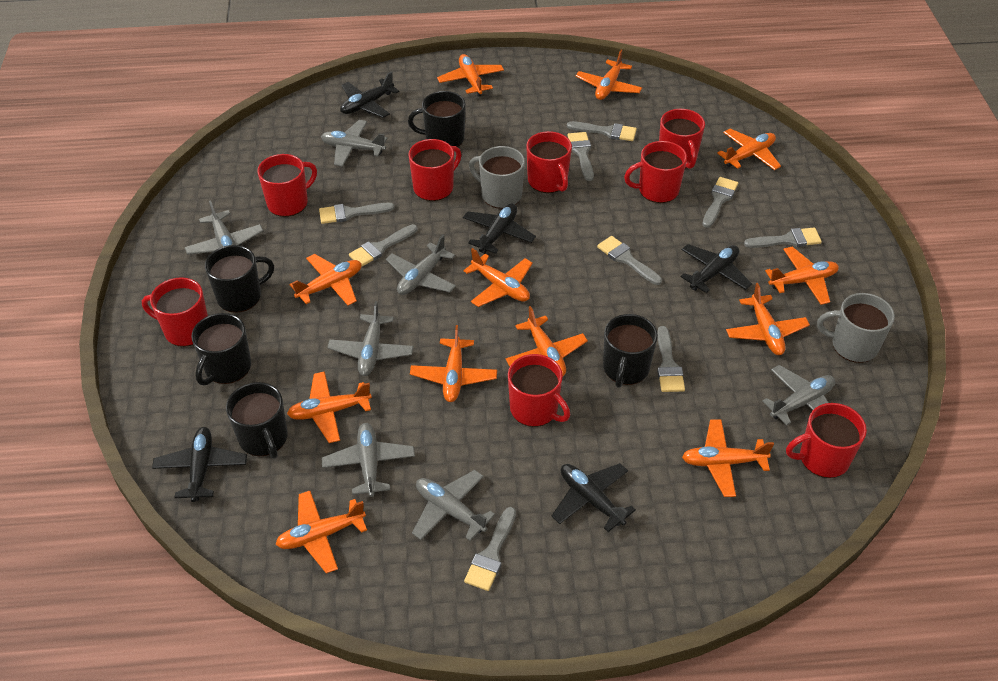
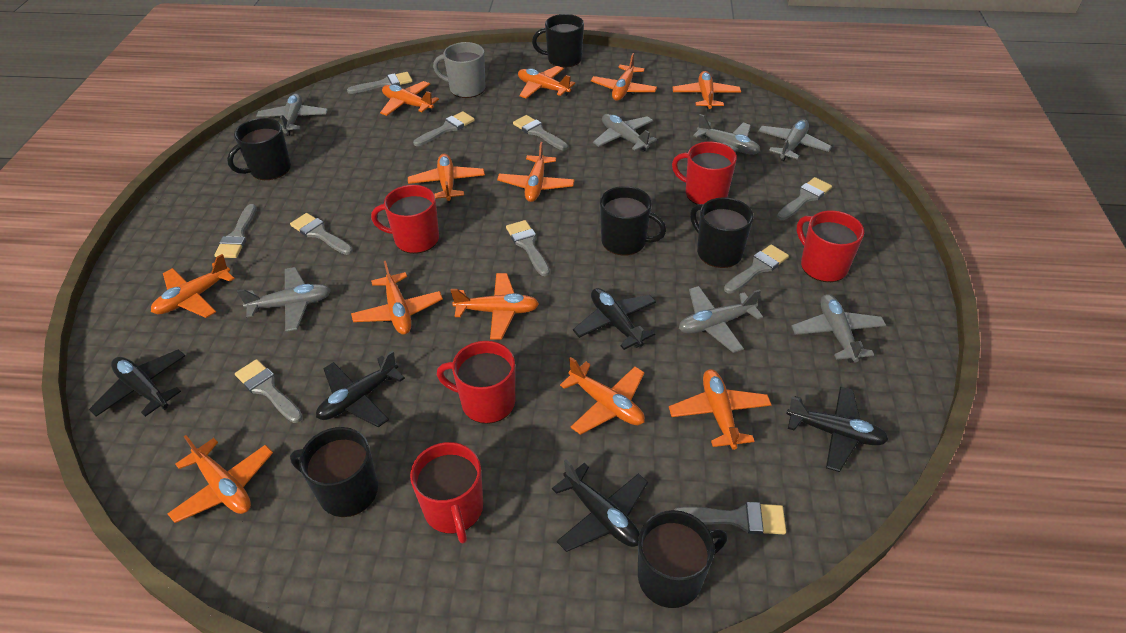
black mug: 5 -> 6
grey brush: 9 -> 10
grey mug: 2 -> 1
red mug: 8 -> 5

